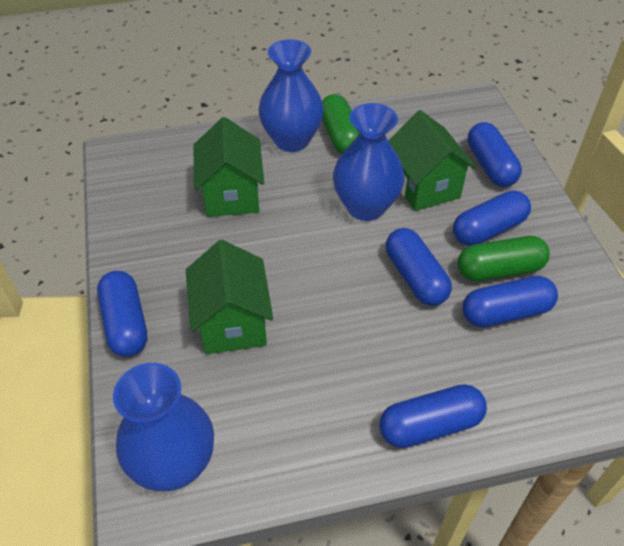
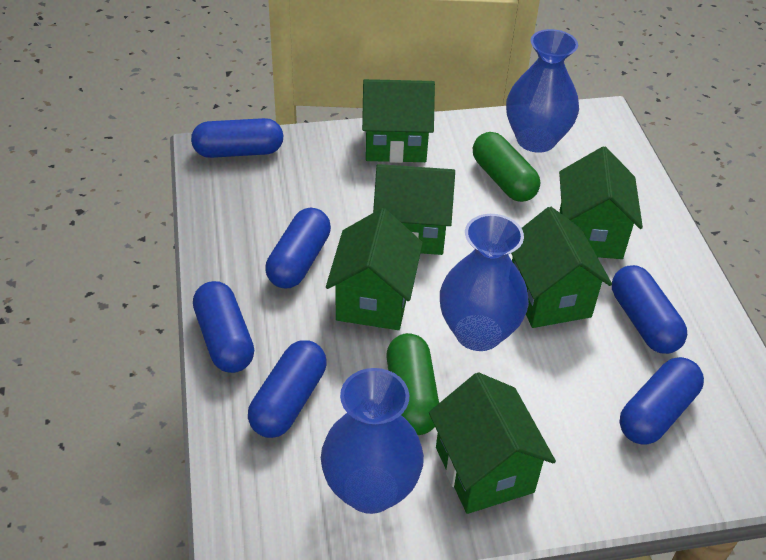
green house: 3 -> 6

